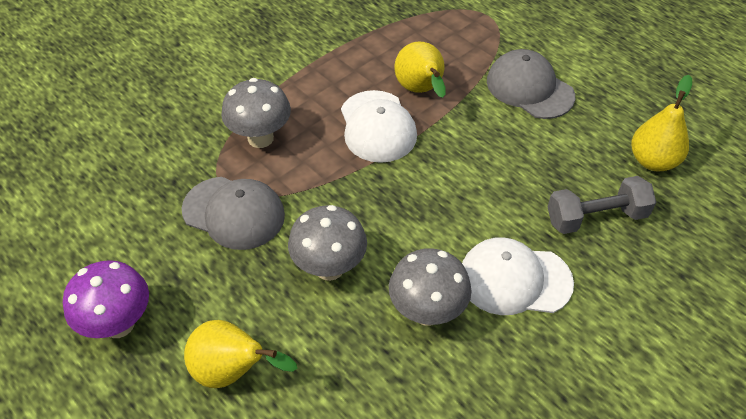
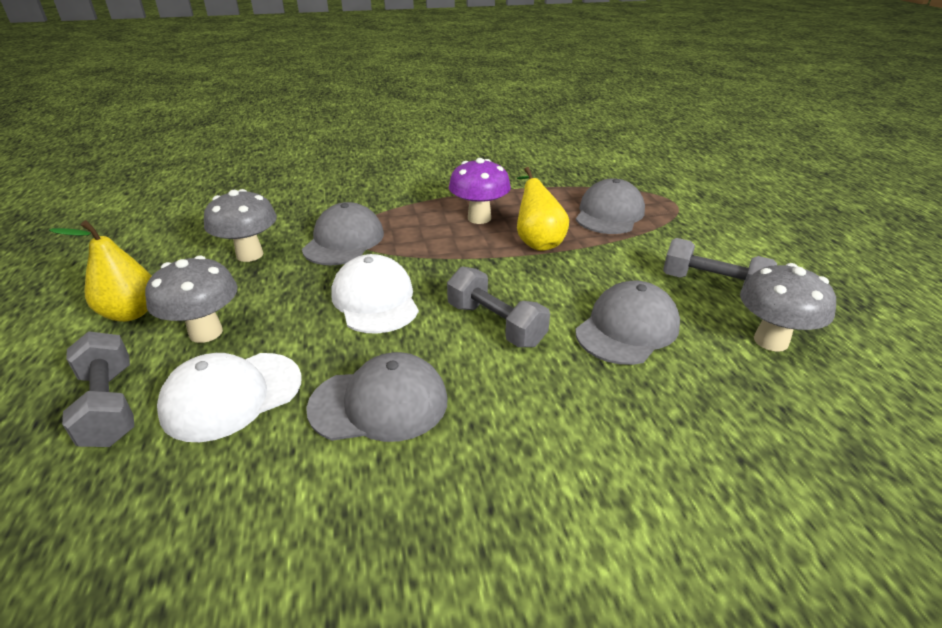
grey cap: 2 -> 4
grey dumbbell: 1 -> 3
yellow pear: 3 -> 2

